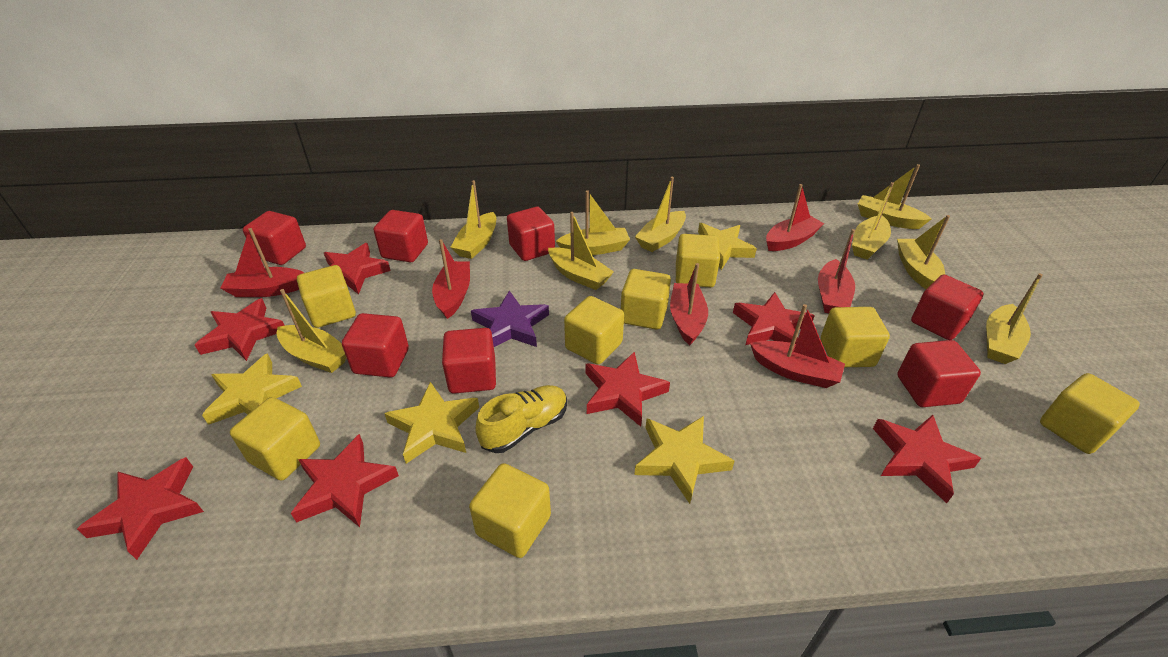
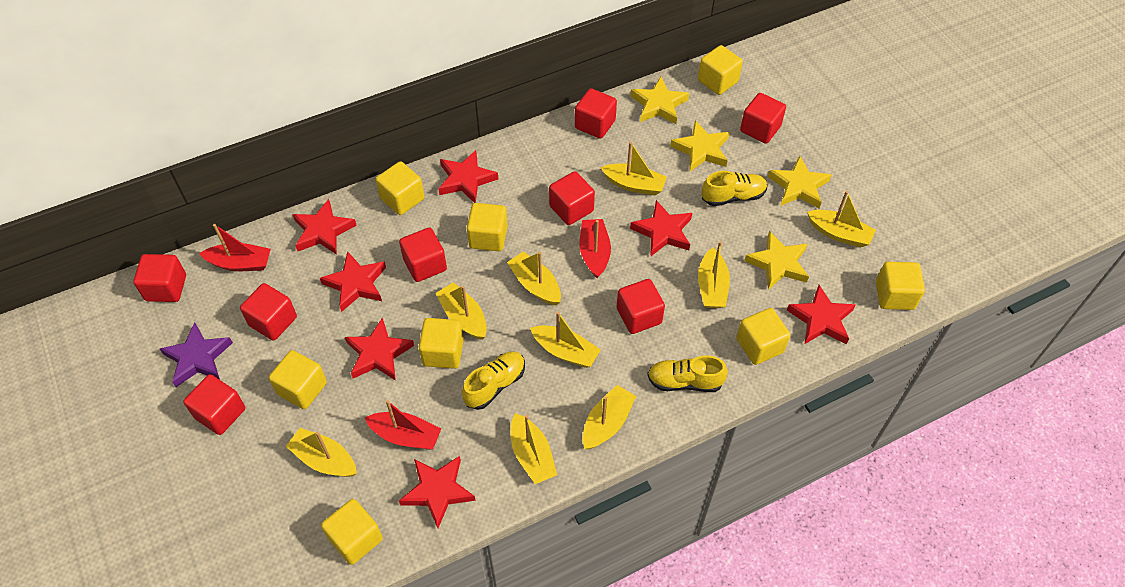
red boat: 6 -> 3
red cube: 7 -> 8
yellow shoe: 1 -> 3

